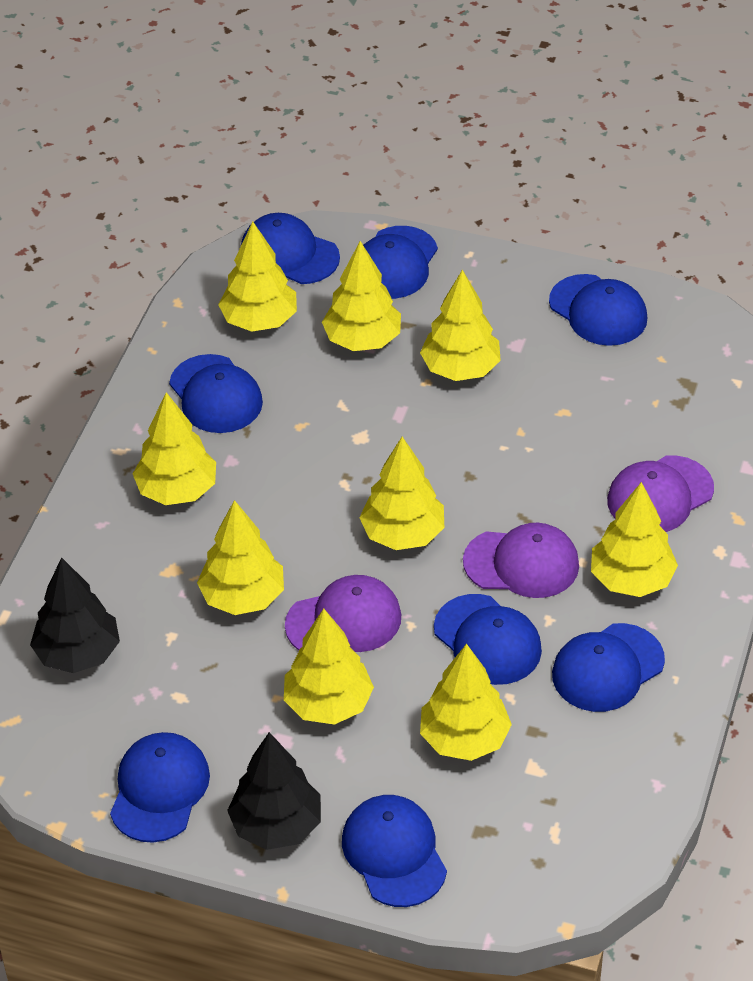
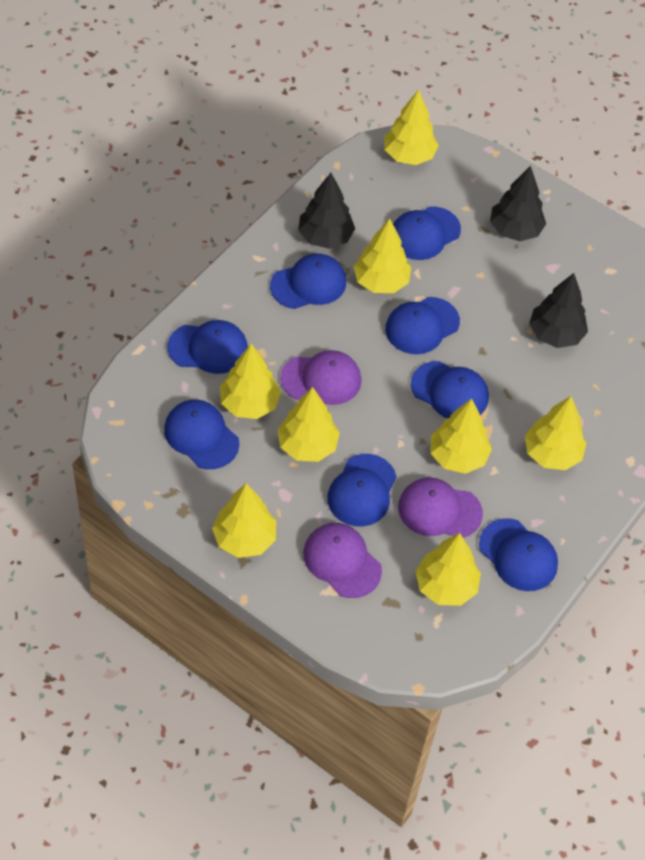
black tree: 2 -> 3
yellow tree: 9 -> 8

